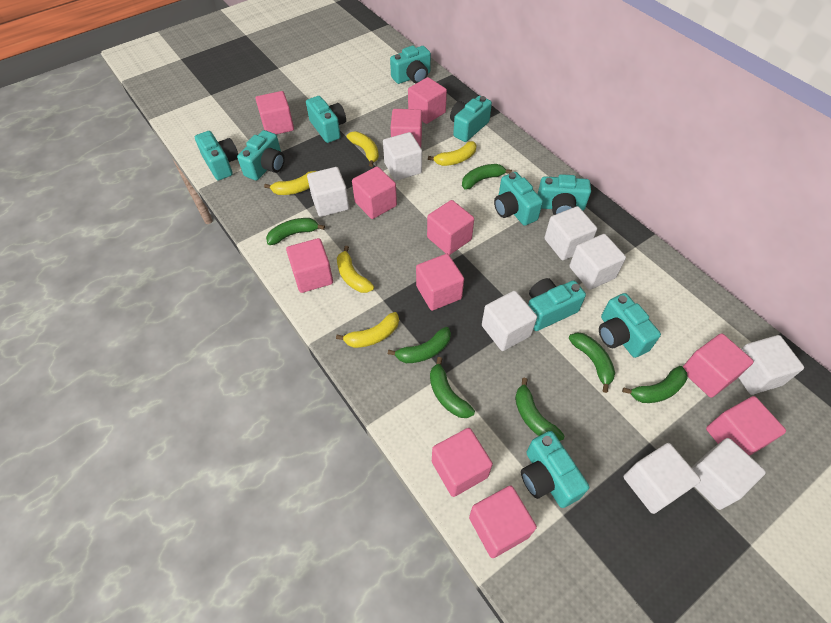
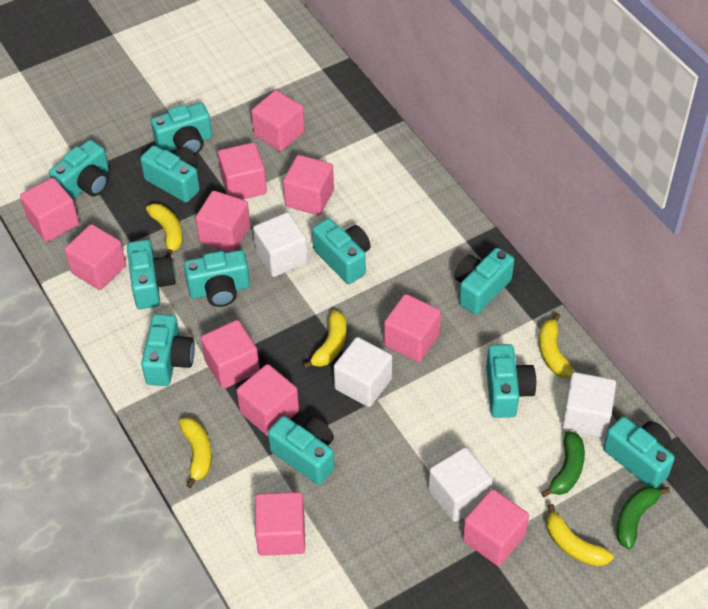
green banana: 7 -> 2
turquoise camera: 10 -> 11
white cube: 8 -> 4

